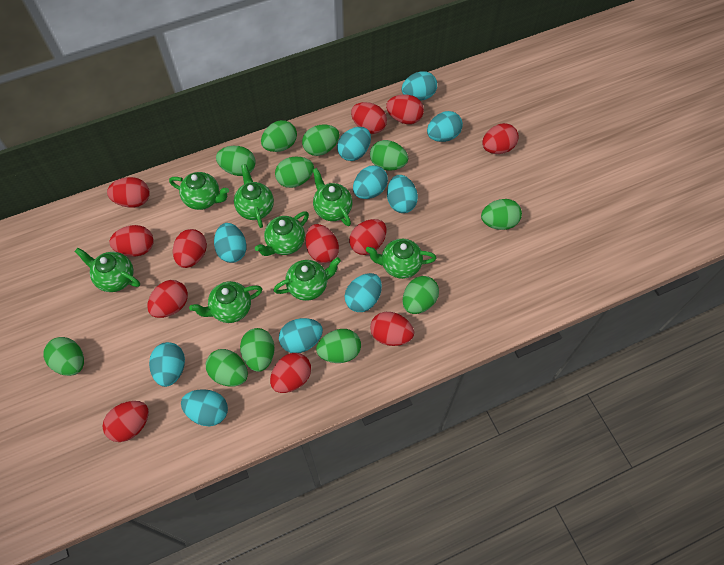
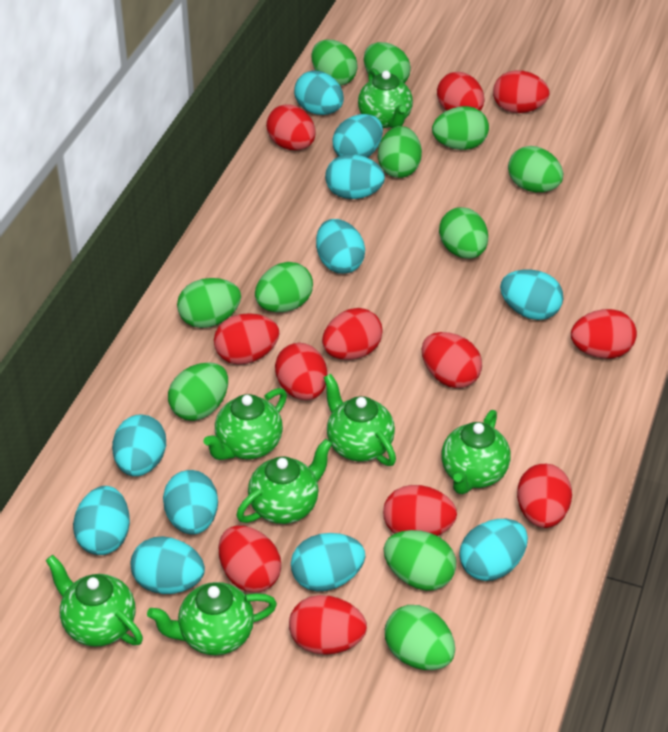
green teapot: 8 -> 7
turquoise egg: 10 -> 11

